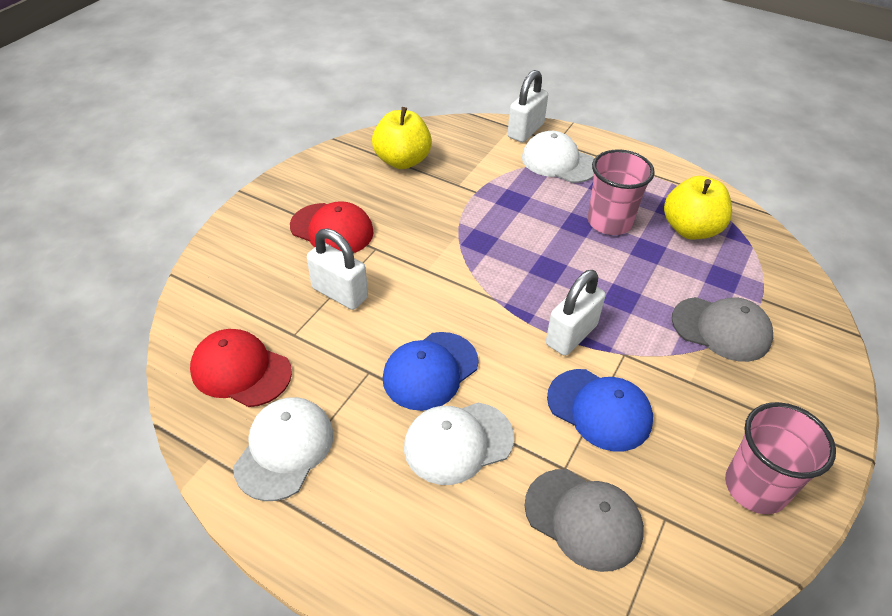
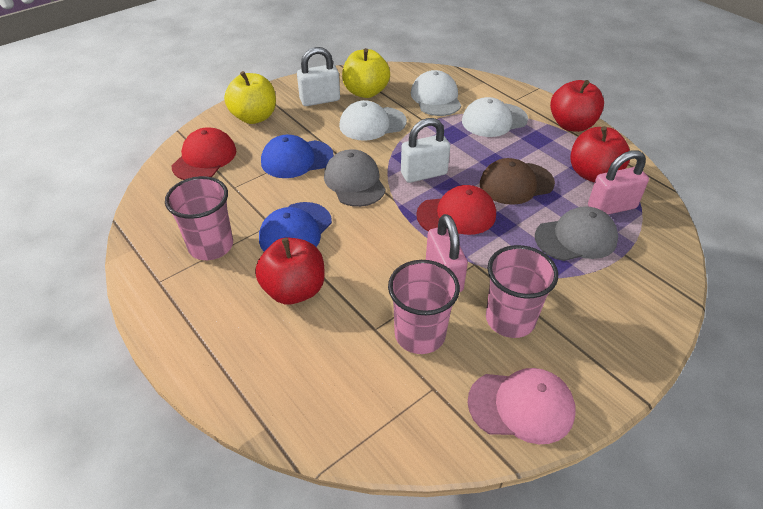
brown cap: 0 -> 1
pink cap: 0 -> 1
pink cup: 2 -> 3
pink padlock: 0 -> 2
red apple: 0 -> 3
white padlock: 3 -> 2

